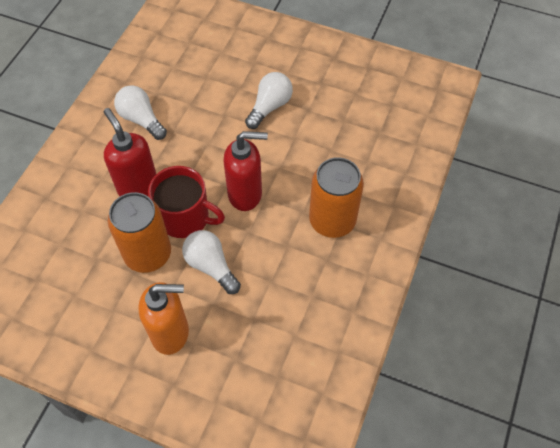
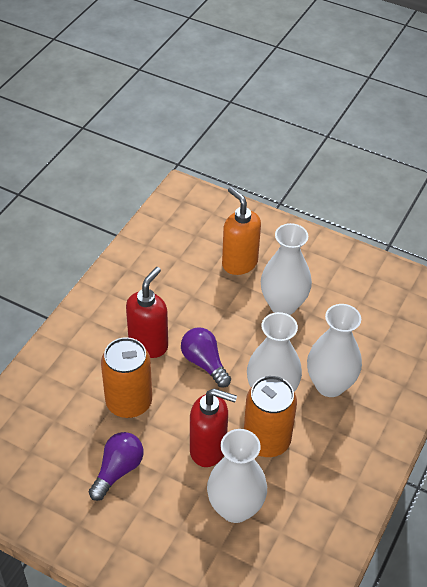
purple light bulb: 0 -> 2
red mug: 1 -> 0
white light bulb: 3 -> 0
white vase: 0 -> 4

